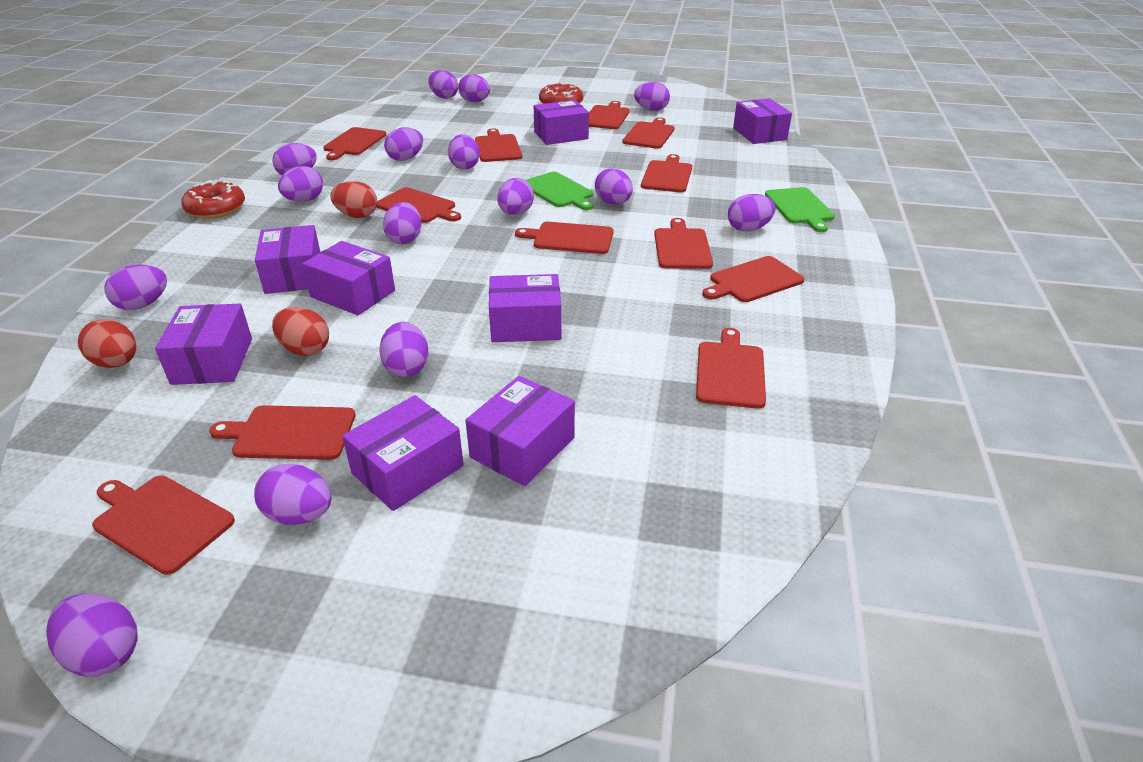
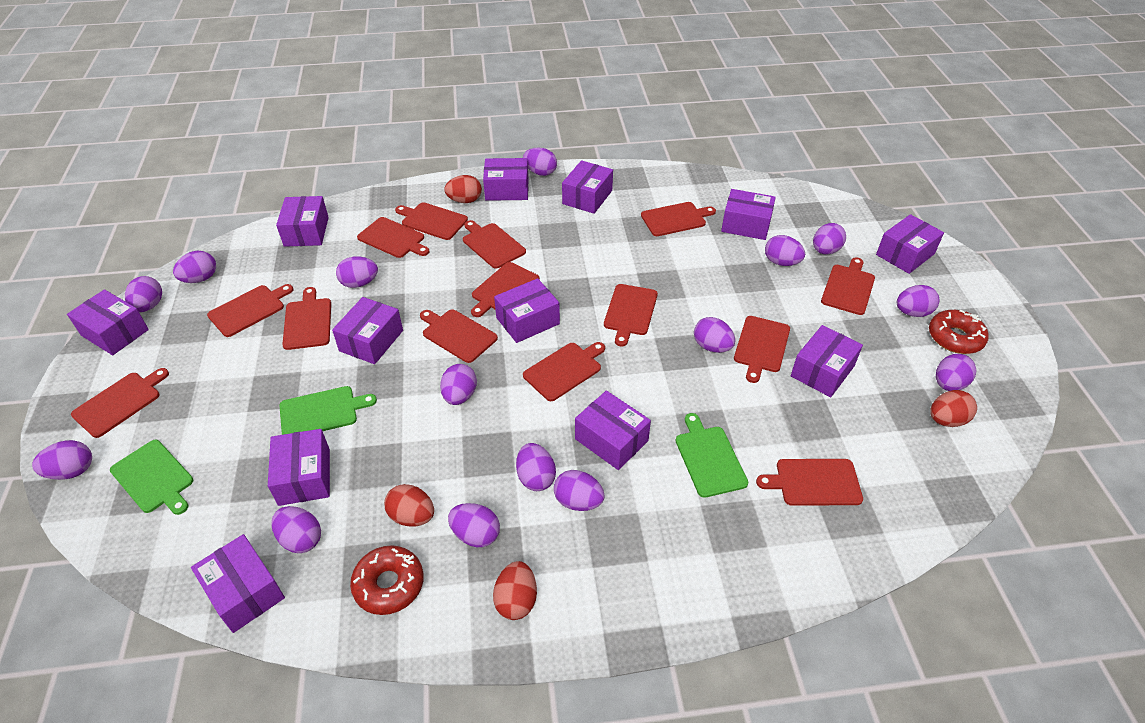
green cutting board: 2 -> 3
purple box: 8 -> 12
red cutting board: 12 -> 14
red egg: 3 -> 4

